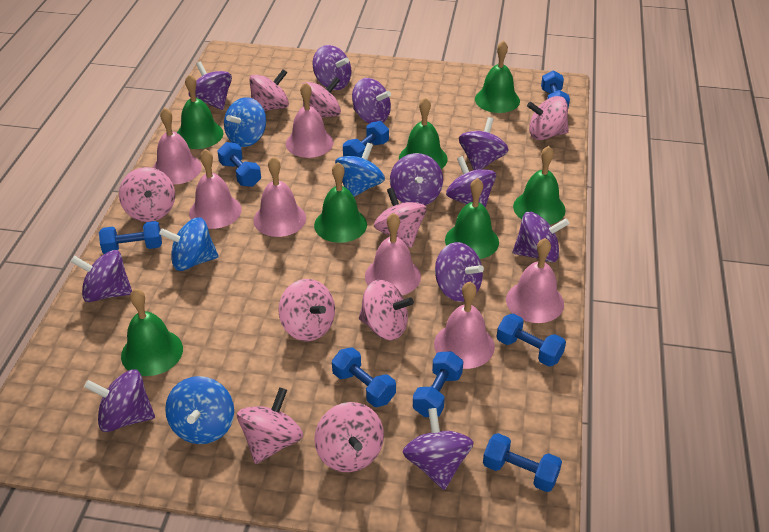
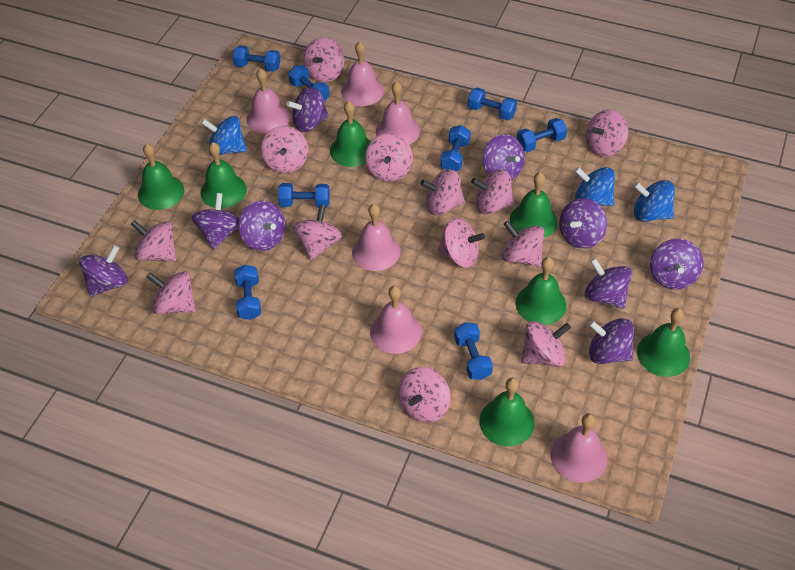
blue spinning top: 4 -> 3
pink bell: 7 -> 6
pink spinning top: 9 -> 13
purple spinning top: 11 -> 9

